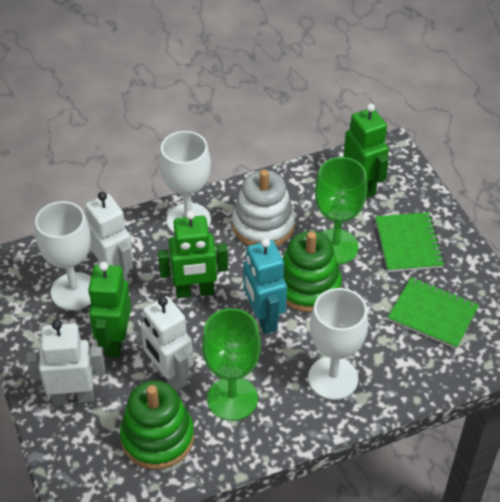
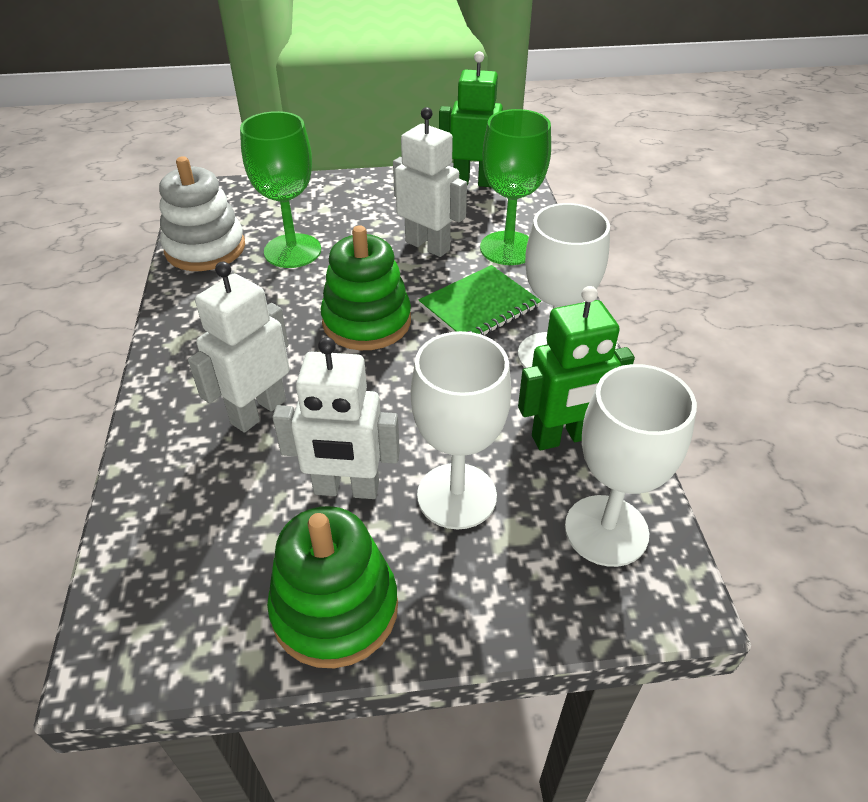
green notebook: 2 -> 1
green robot: 3 -> 2
turquoise robot: 1 -> 0

